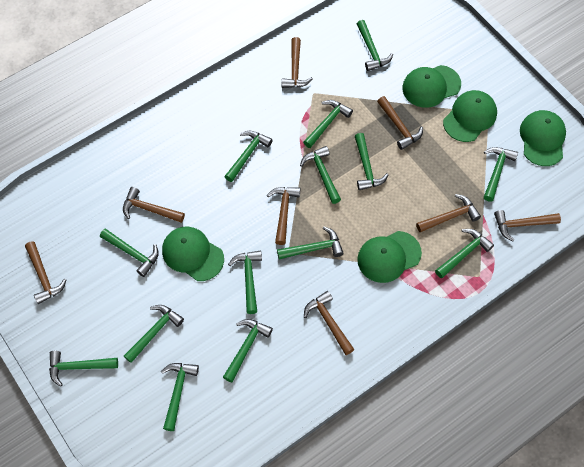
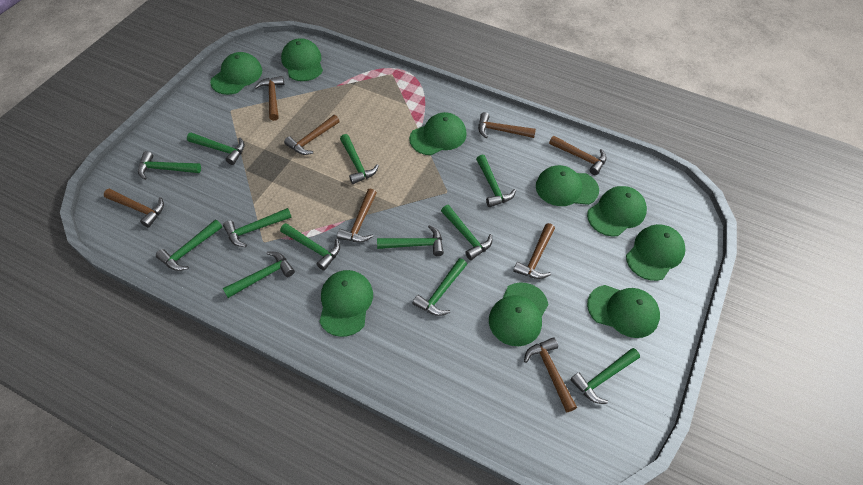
green cap: 5 -> 9
green hammer: 14 -> 12

